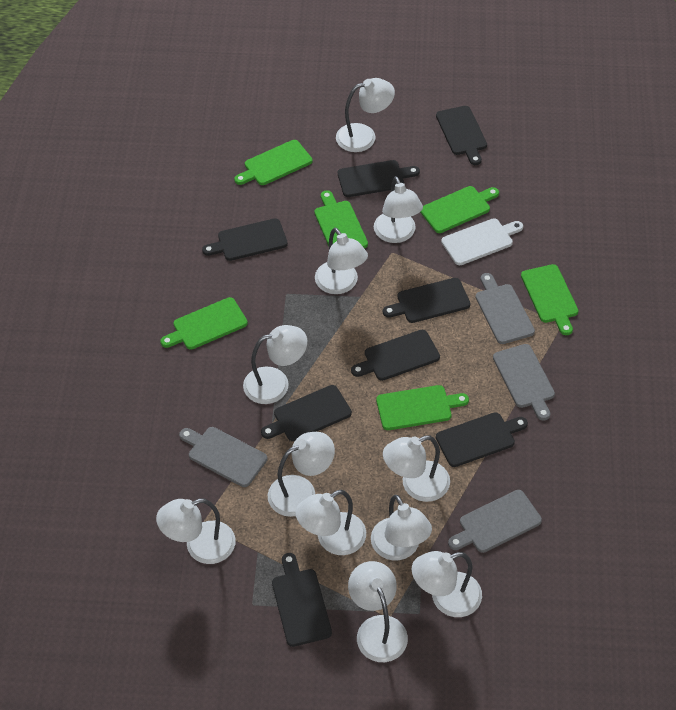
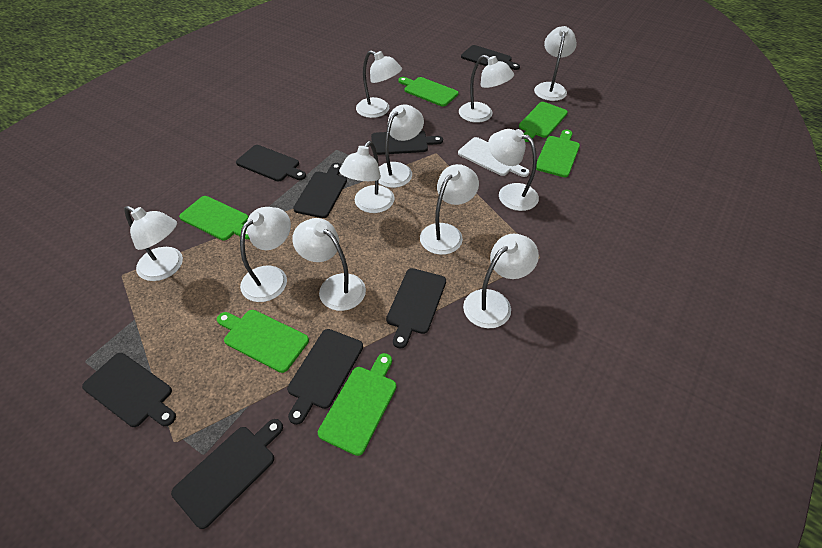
grey cutting board: 4 -> 0

